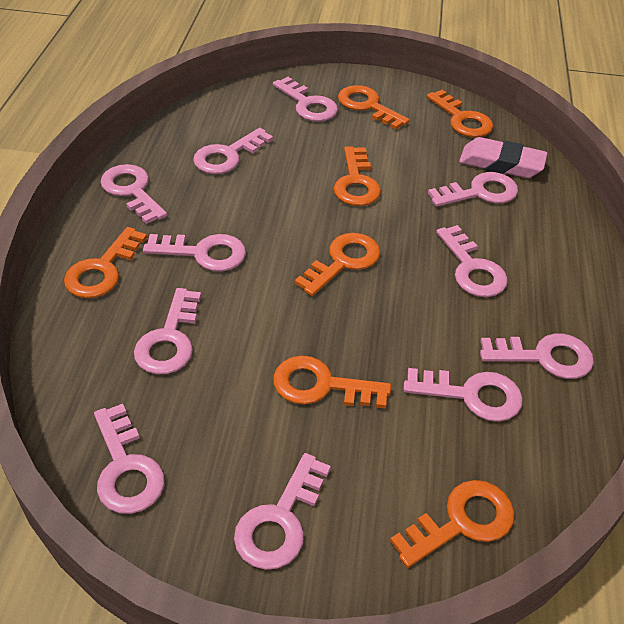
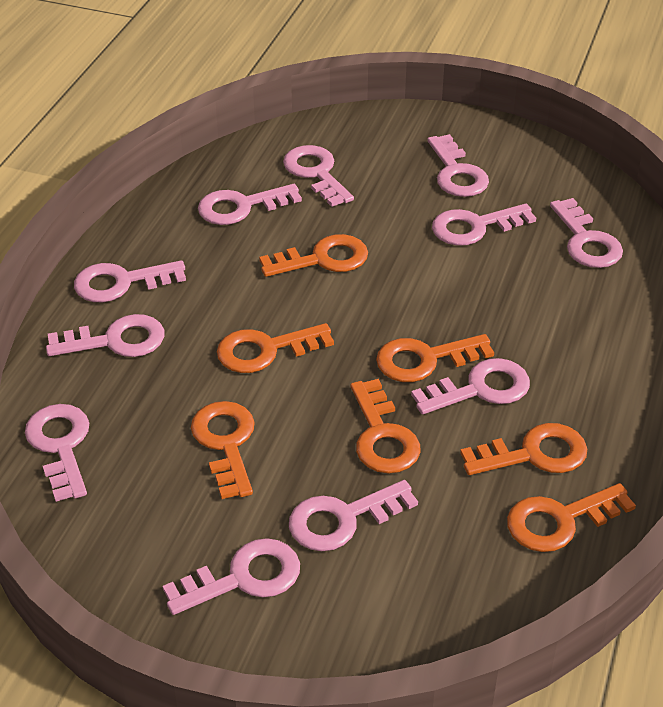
pink eraser: 1 -> 0

